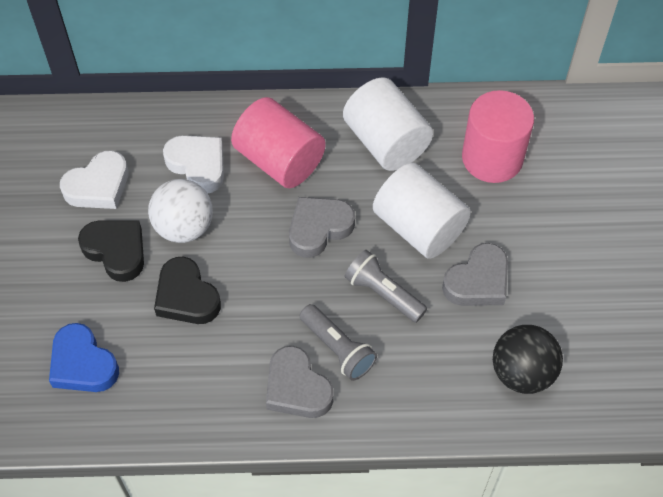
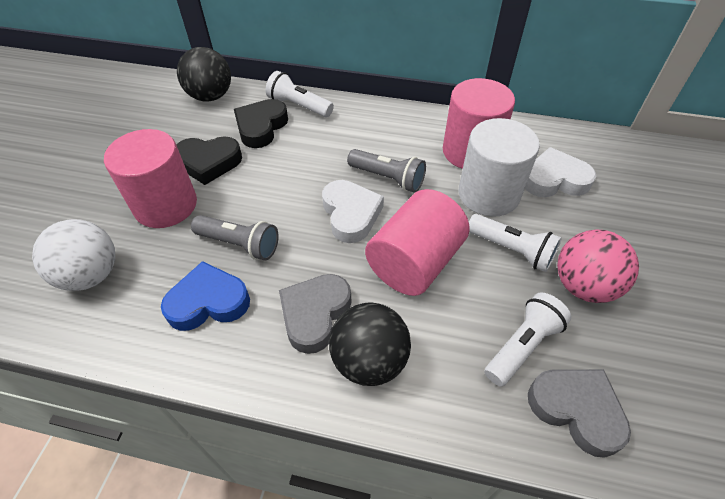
black ball: 1 -> 2
grey heart: 3 -> 2
pink ball: 0 -> 1
pink cylinder: 2 -> 3
white cylinder: 2 -> 1
white flashlight: 0 -> 3

